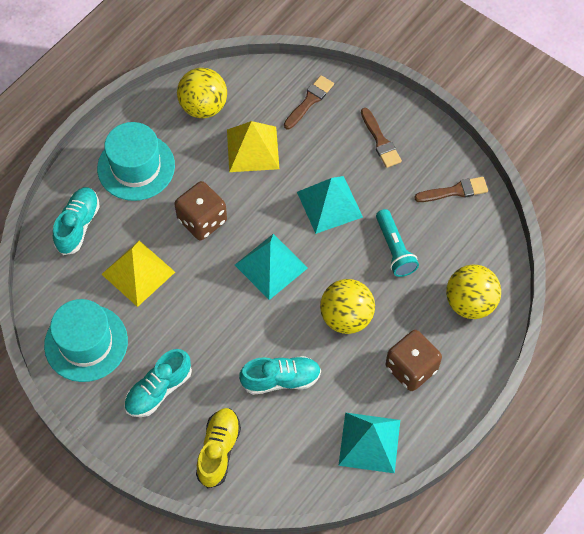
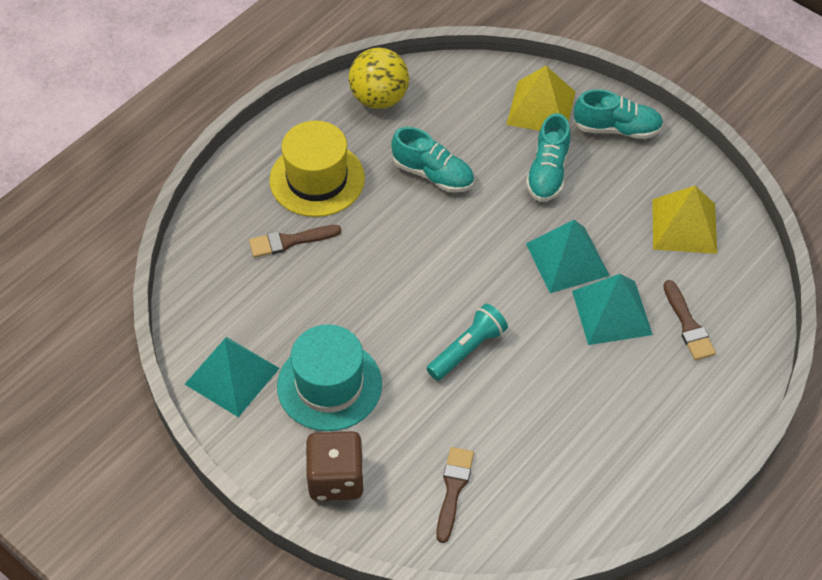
brown dice: 2 -> 1
turquoise hat: 2 -> 1
yellow ball: 3 -> 1
yellow hat: 0 -> 1
yellow shoe: 1 -> 0

